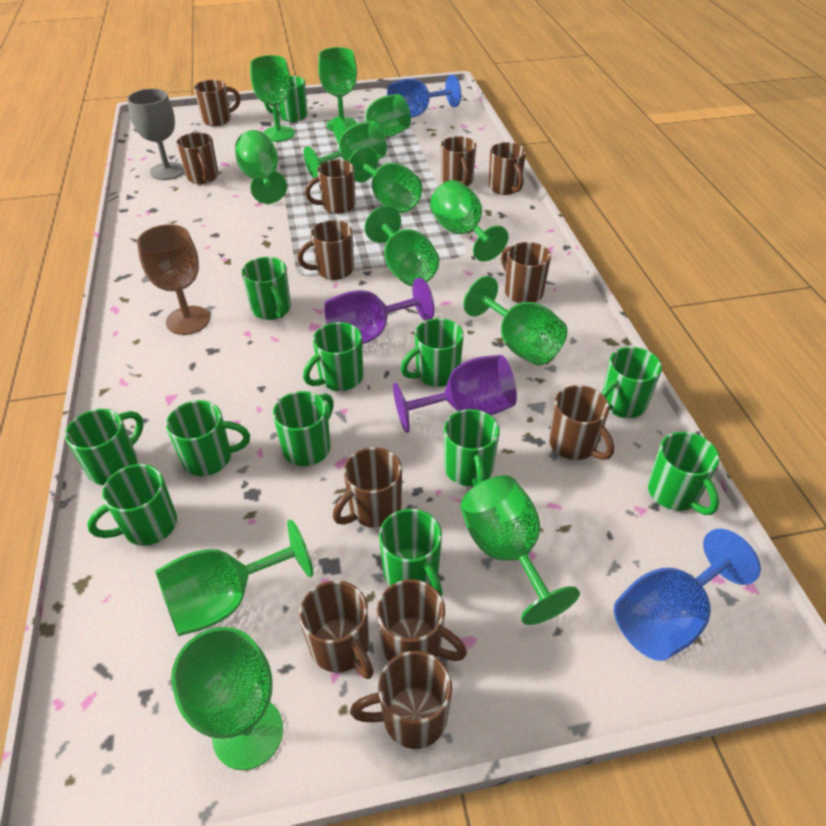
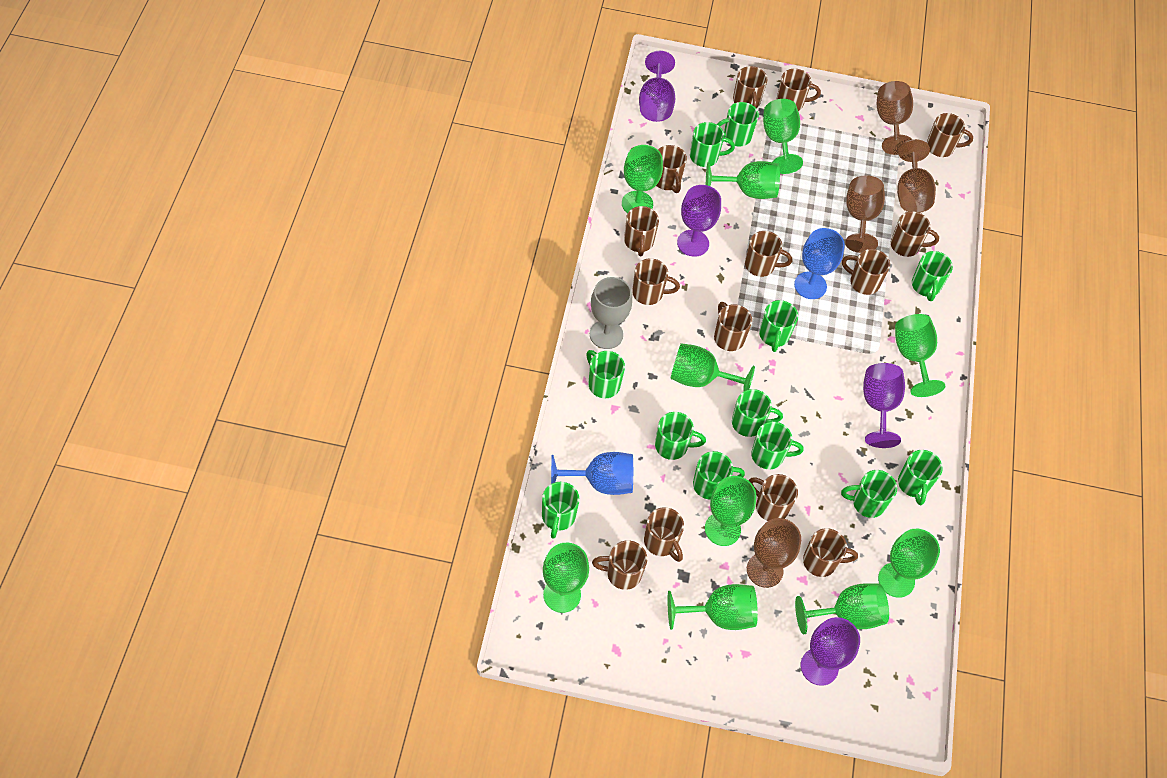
brown goblet: 1 -> 4
brown mug: 12 -> 14
green goblet: 12 -> 10
purple goblet: 2 -> 4

